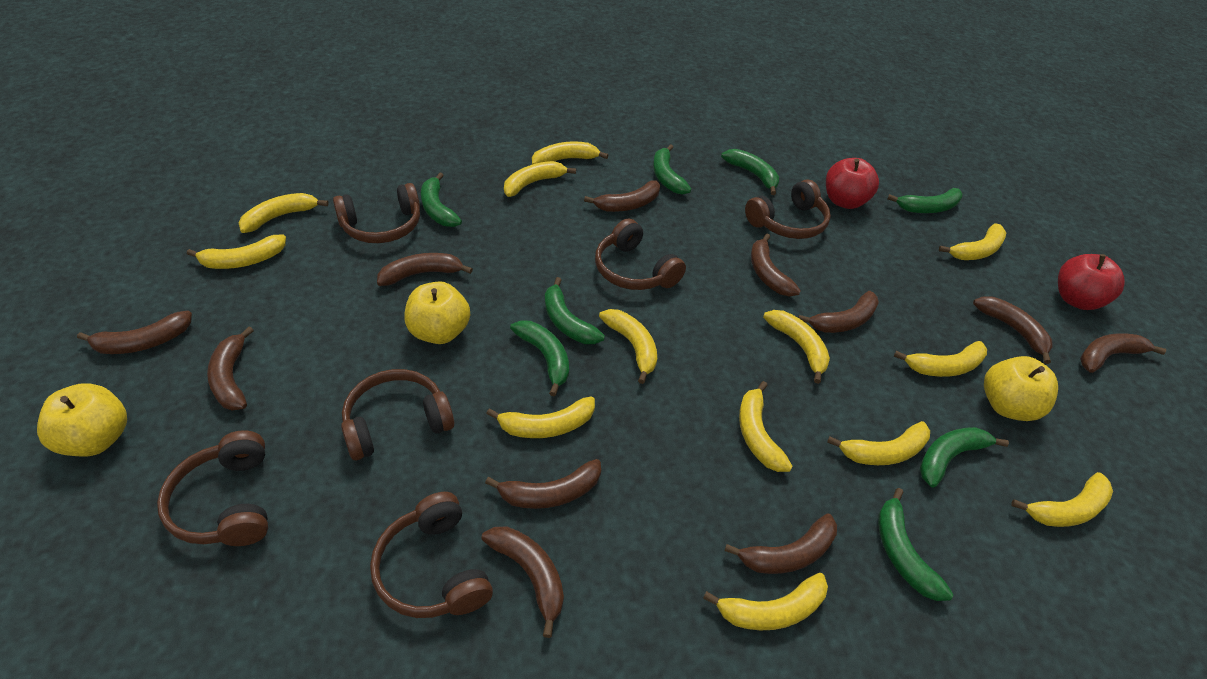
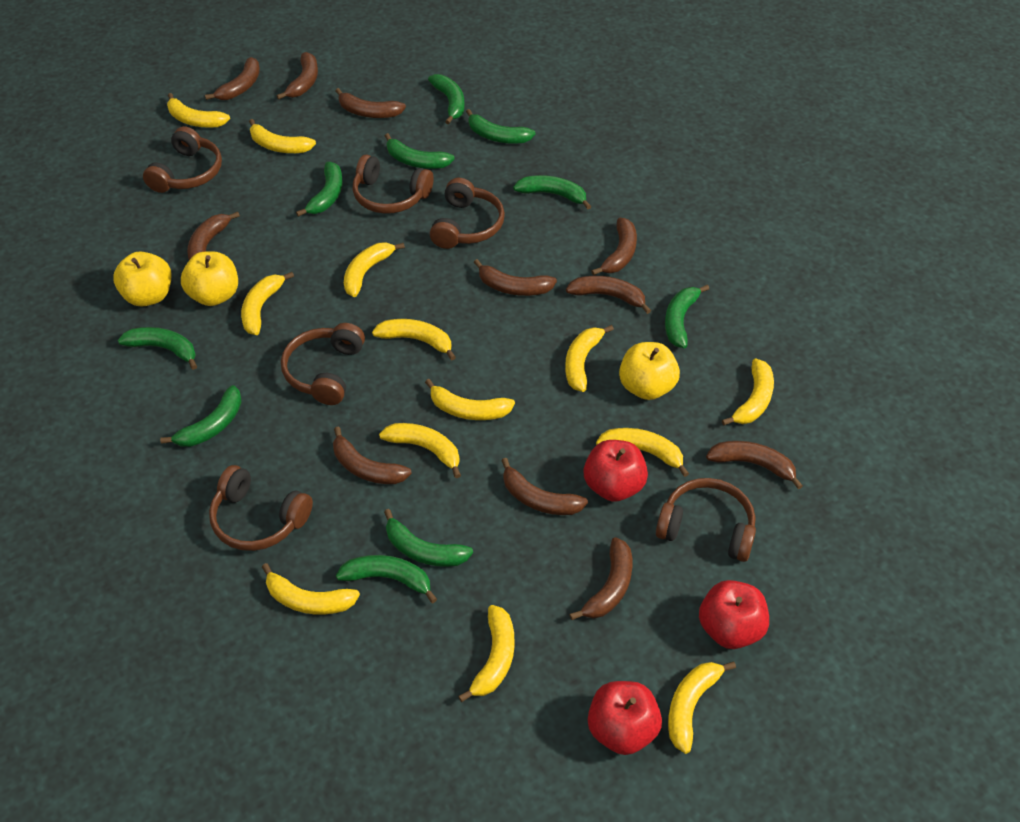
green banana: 8 -> 10
red apple: 2 -> 3

